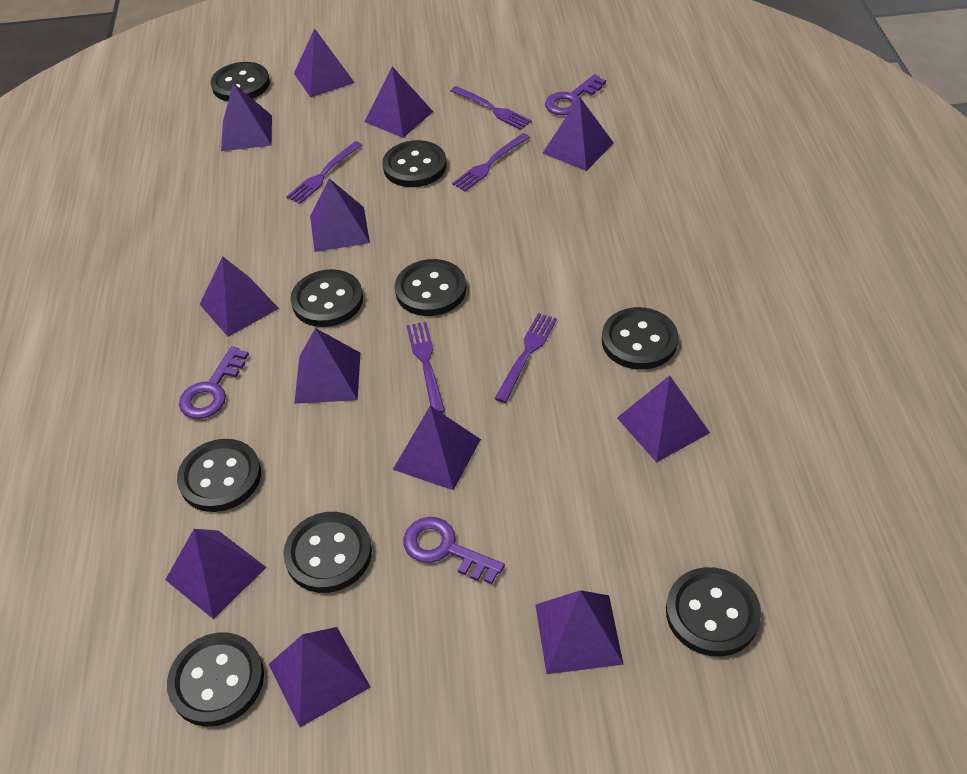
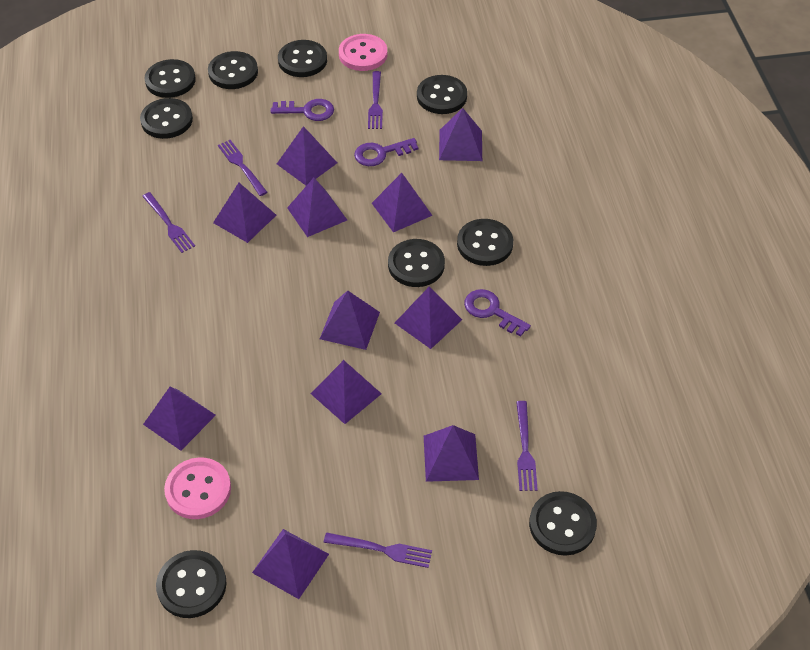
pink button: 0 -> 2
purple pyramid: 12 -> 11

